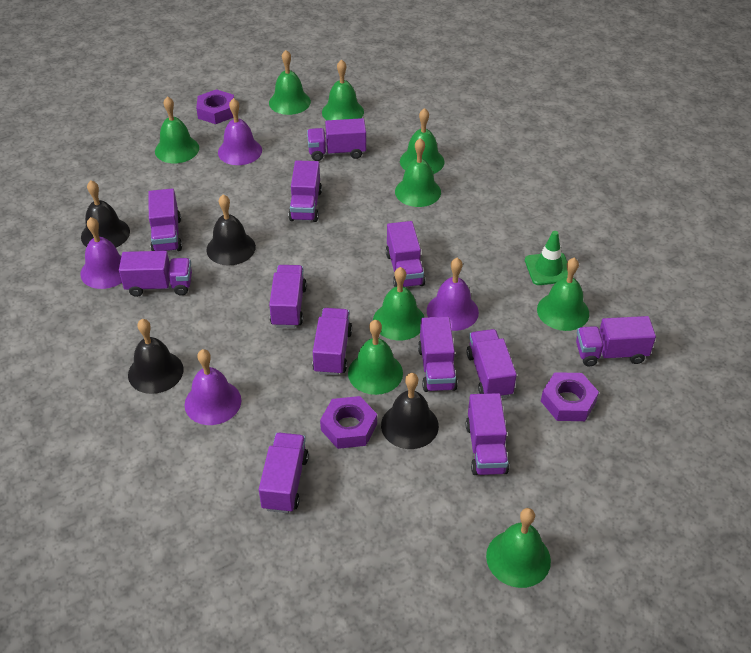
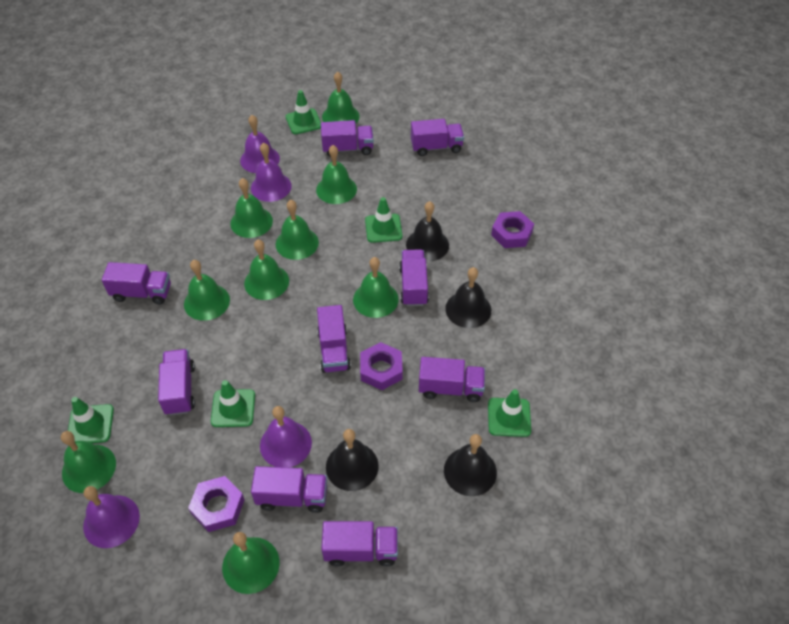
green traffic cone: 1 -> 5
purple truck: 12 -> 9

